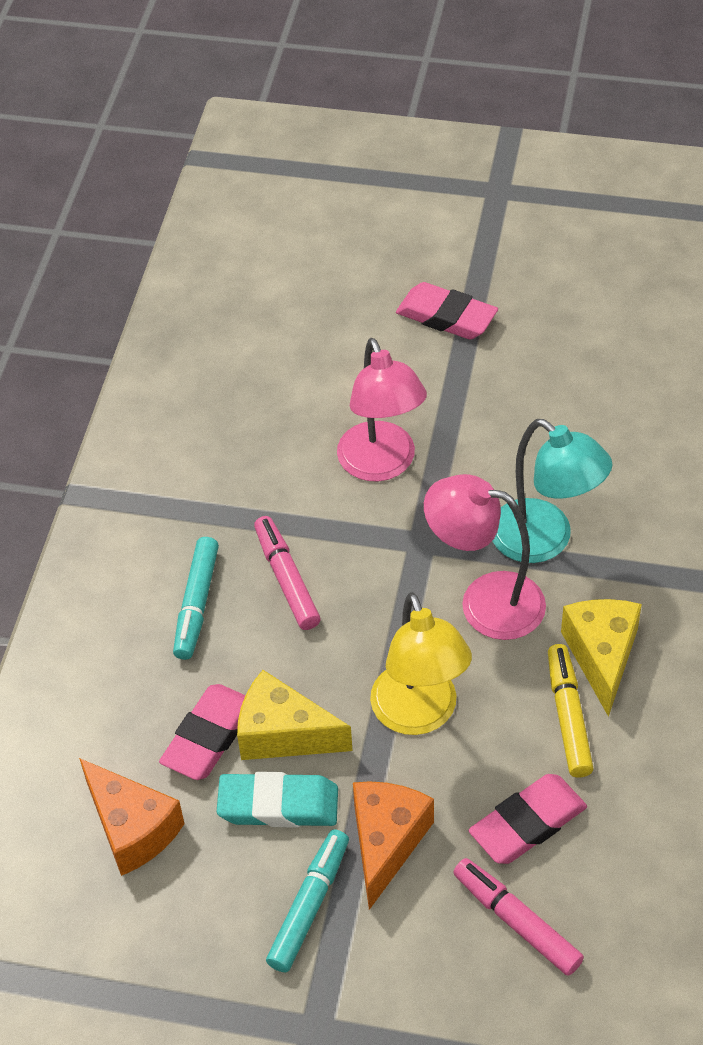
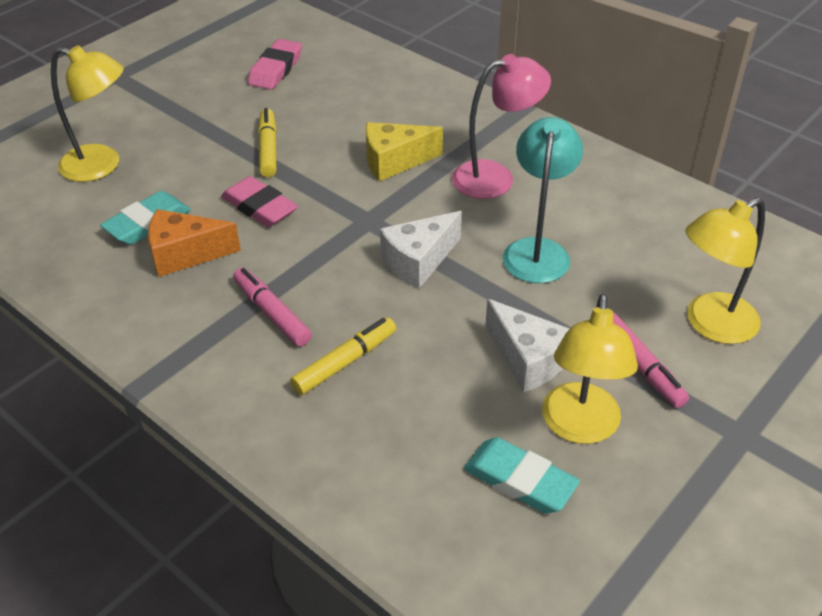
orange cheese: 2 -> 1
pink eraser: 3 -> 2
pink lamp: 2 -> 1
turquoise eraser: 1 -> 2
turquoise marker: 2 -> 0
white cheese: 0 -> 2
yellow cheese: 2 -> 1
yellow lamp: 1 -> 3
yellow marker: 1 -> 2

